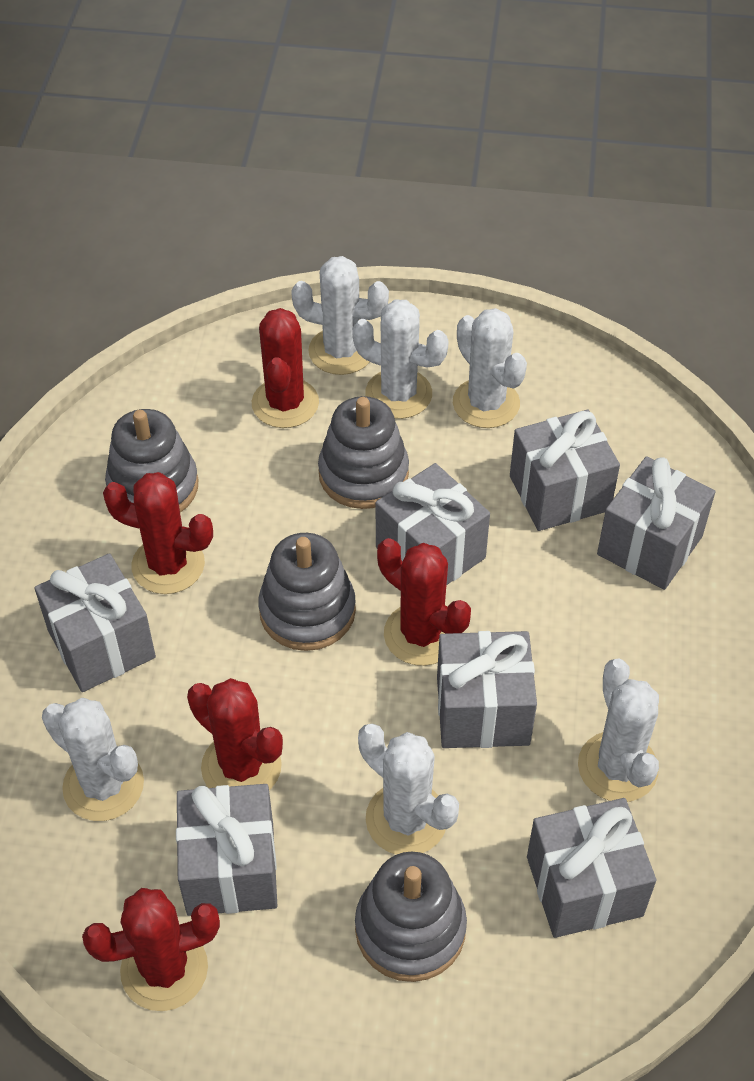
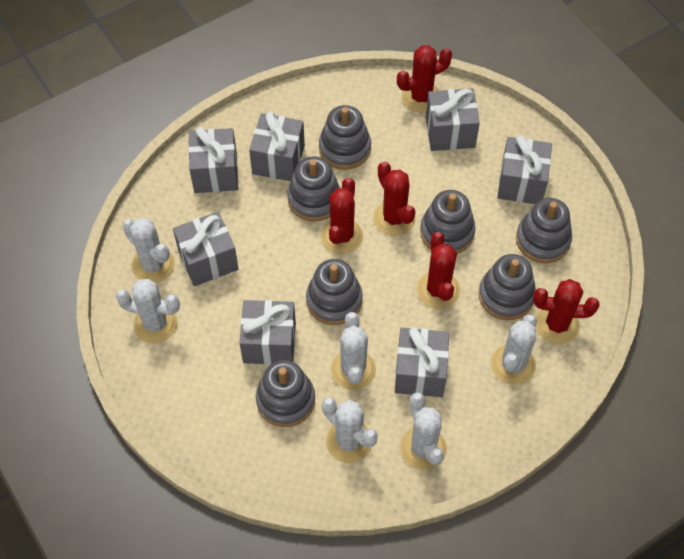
grey stacking toy: 4 -> 7

